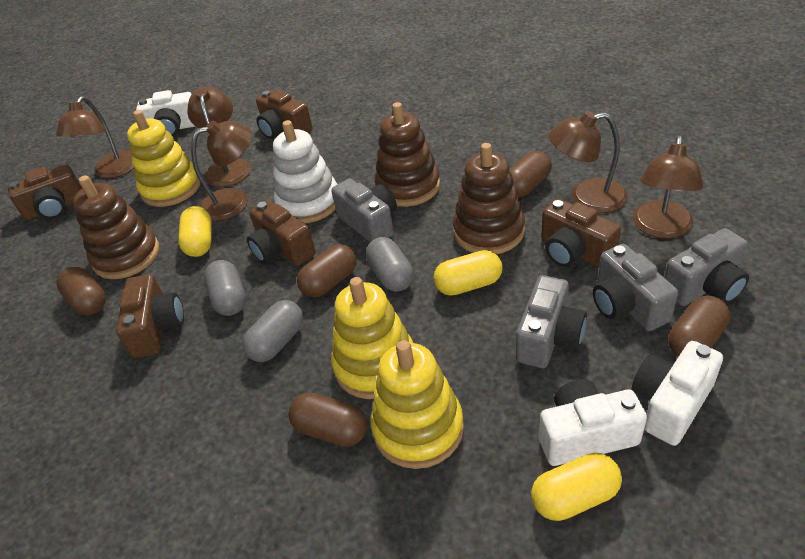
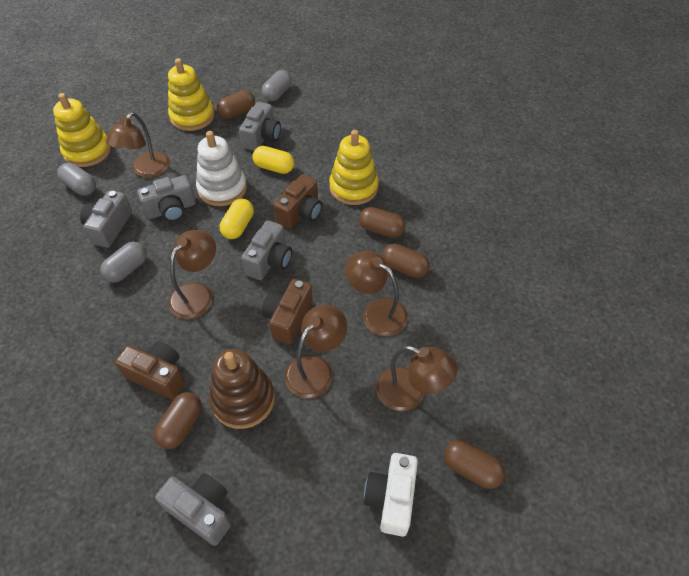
brown camera: 5 -> 3
brown stacking toy: 3 -> 1
grey camera: 4 -> 5
white camera: 3 -> 1
yellow capsule: 3 -> 2

